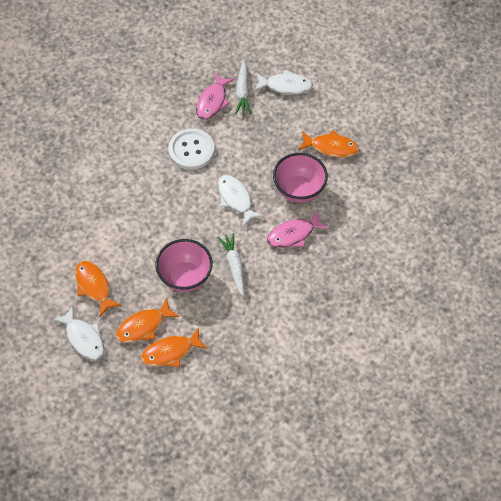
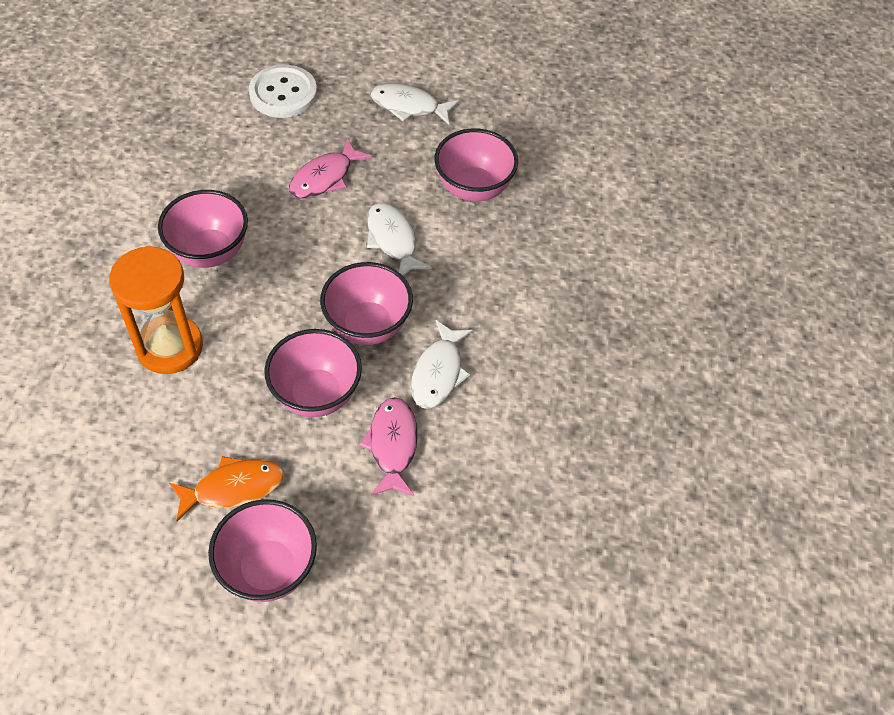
orange fish: 4 -> 1
orange hourglass: 0 -> 1
pink bowl: 2 -> 5
white carrot: 2 -> 0

